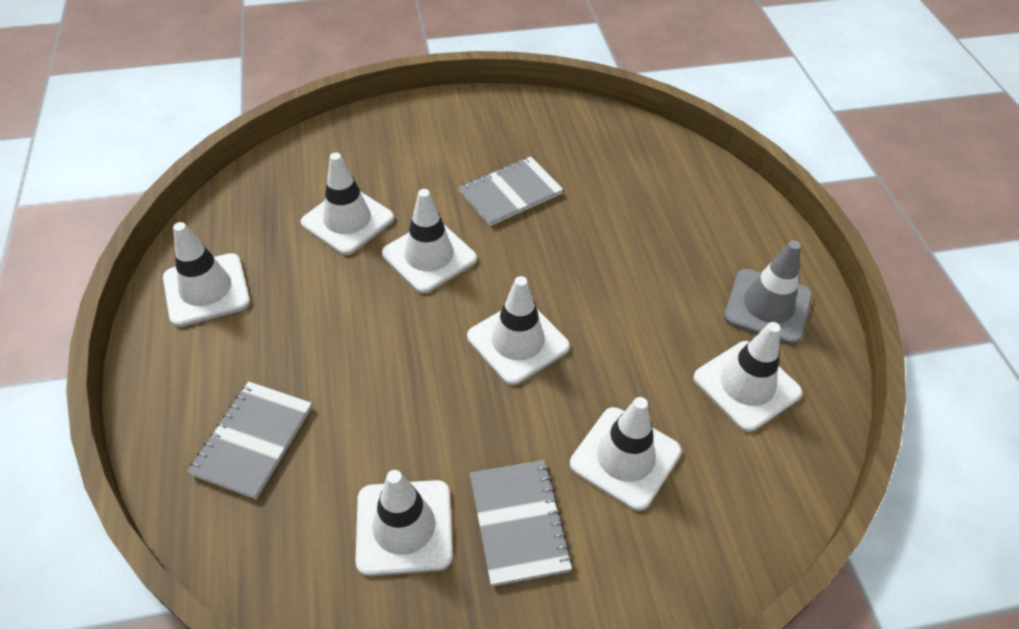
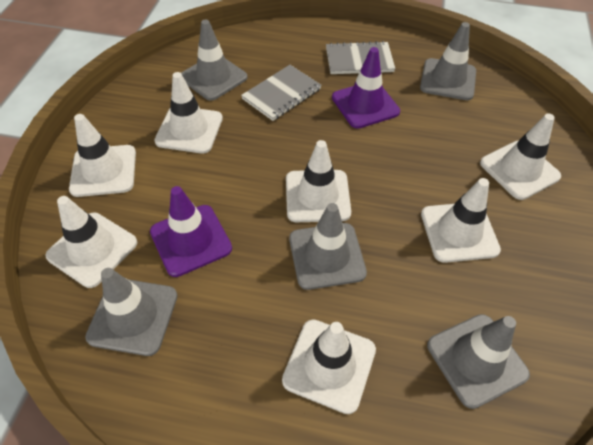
grey notebook: 3 -> 2
grey traffic cone: 1 -> 5
purple traffic cone: 0 -> 2

